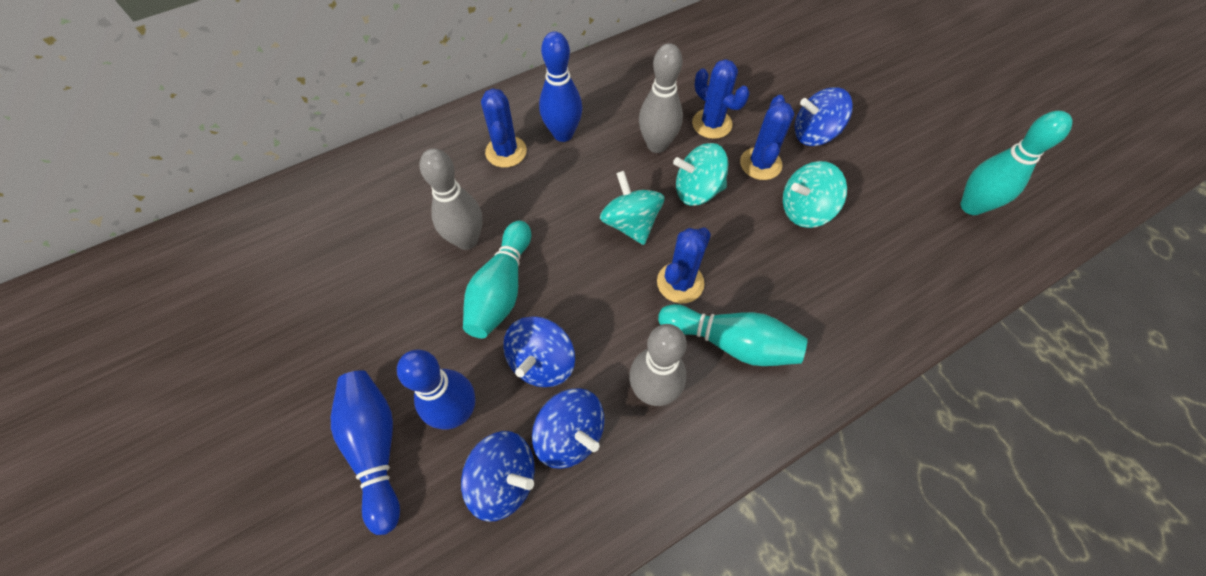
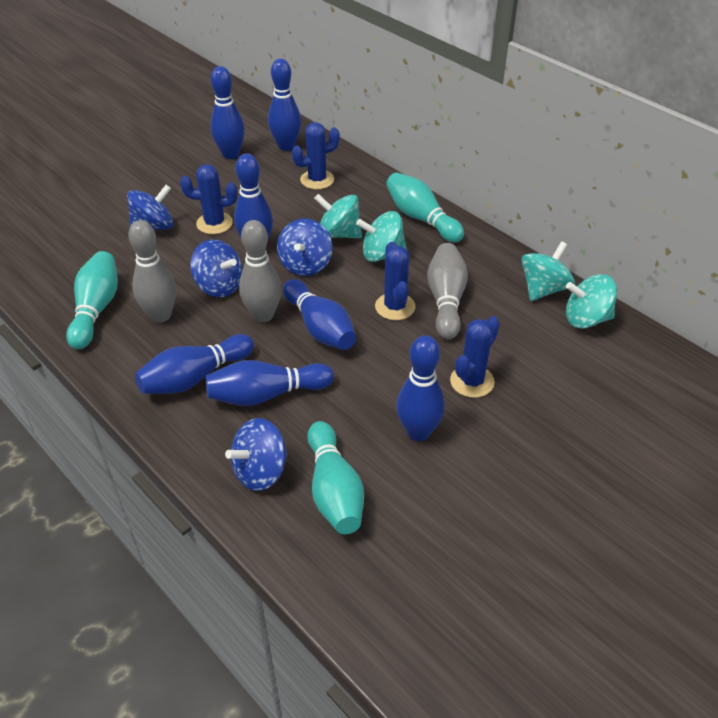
blue bowling pin: 3 -> 7
turquoise spinning top: 3 -> 4

